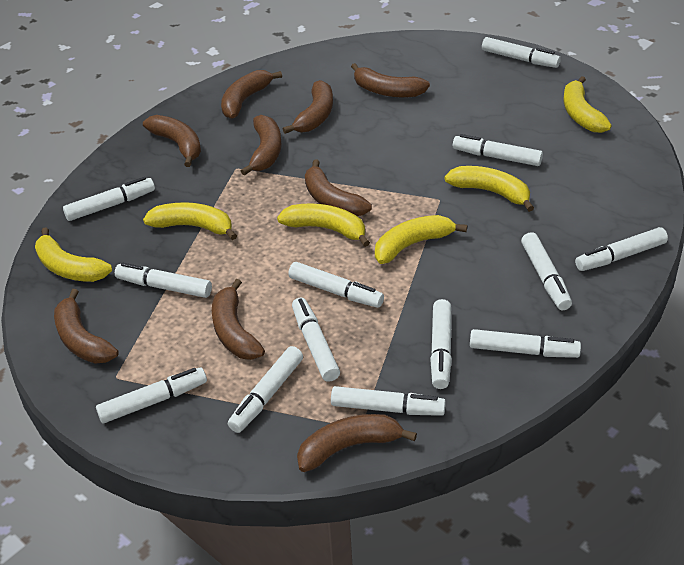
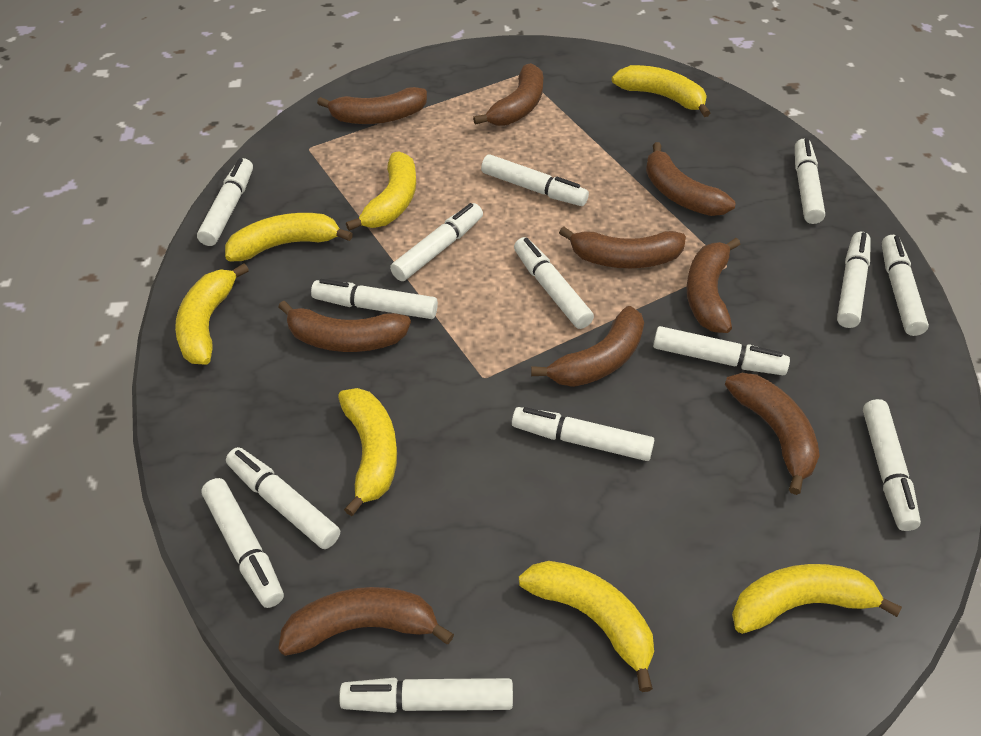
white marker: 13 -> 14
yellow banana: 6 -> 7

